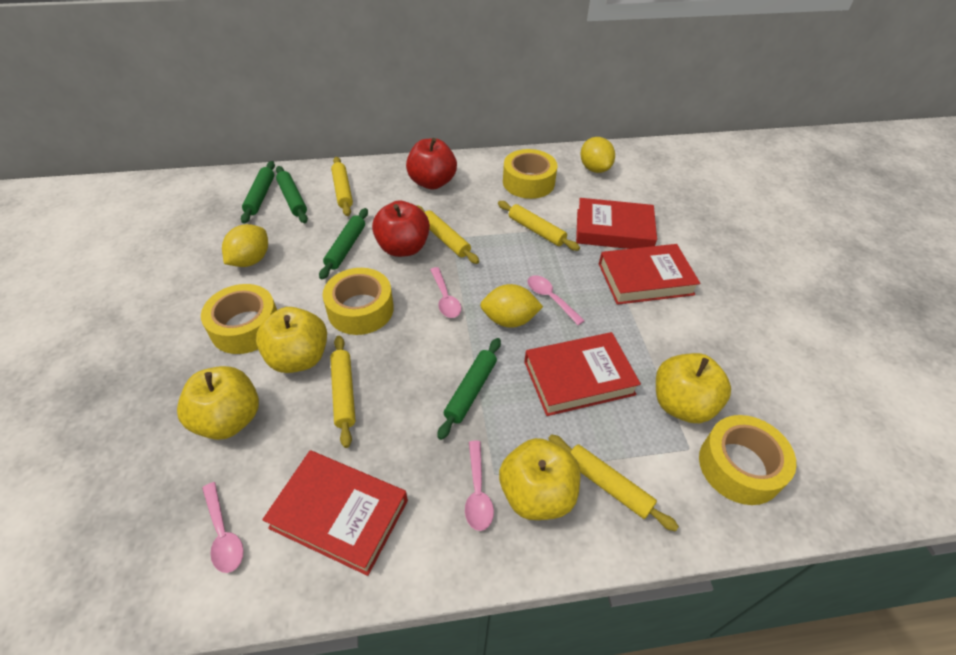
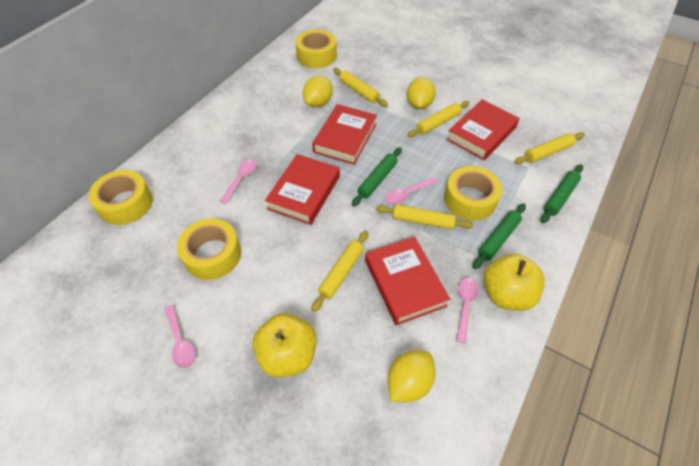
green rolling pin: 4 -> 3
red apple: 2 -> 0
yellow apple: 4 -> 2

